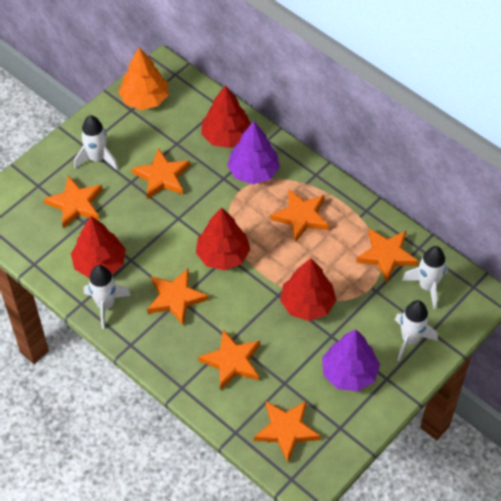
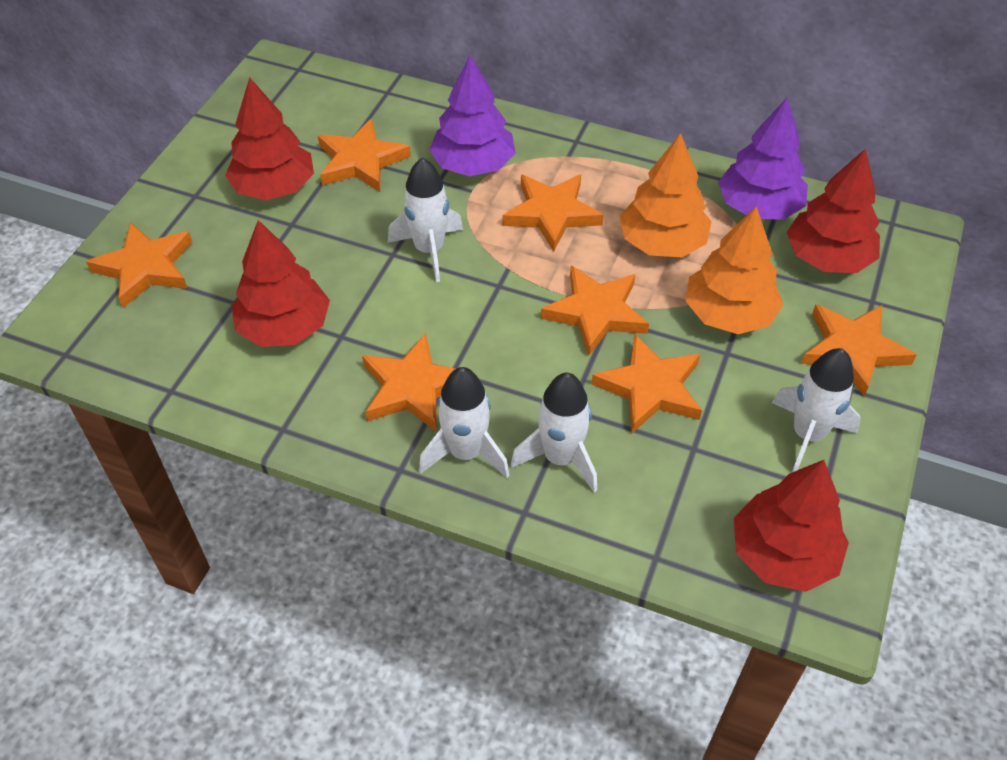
orange tree: 1 -> 2

